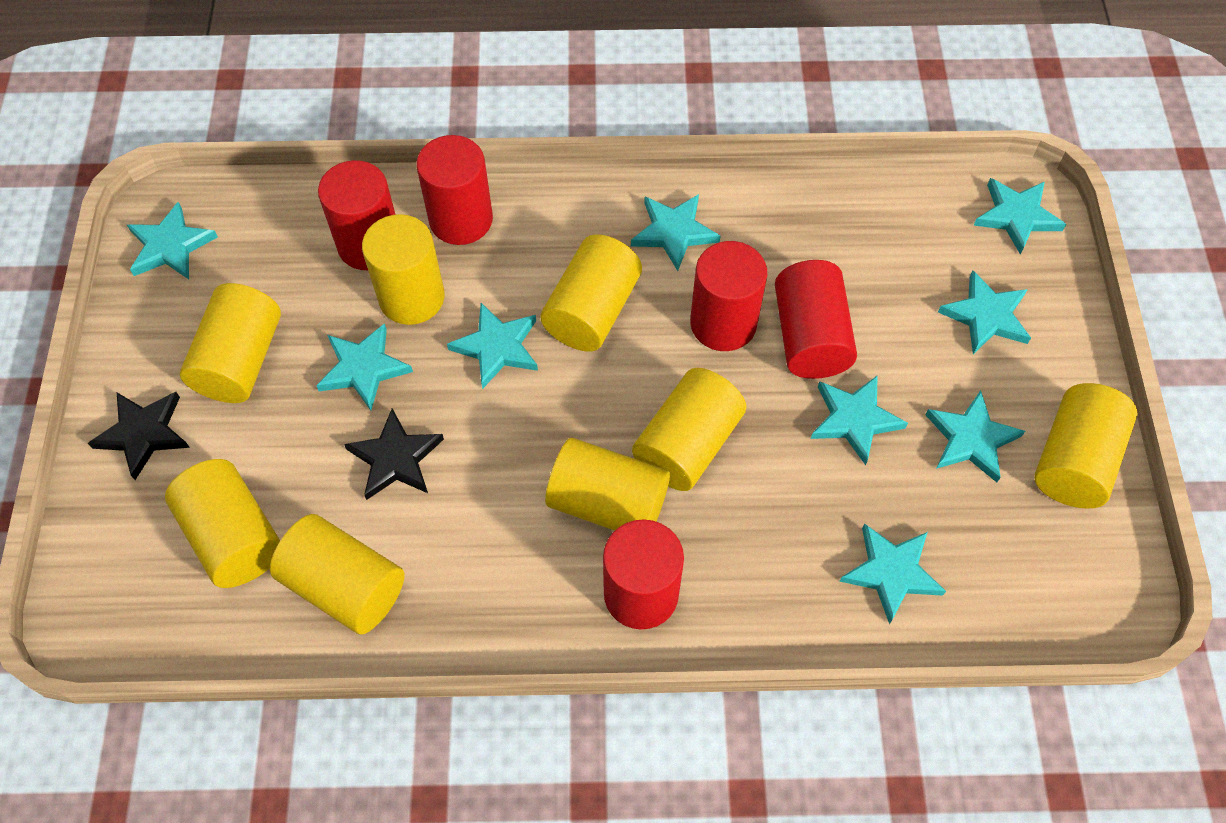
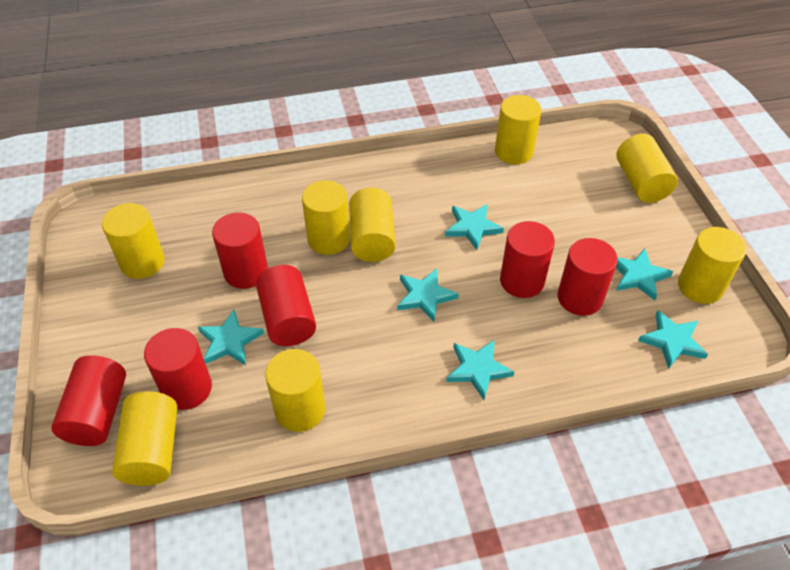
black star: 2 -> 0
red cylinder: 5 -> 6
turquoise star: 9 -> 6

